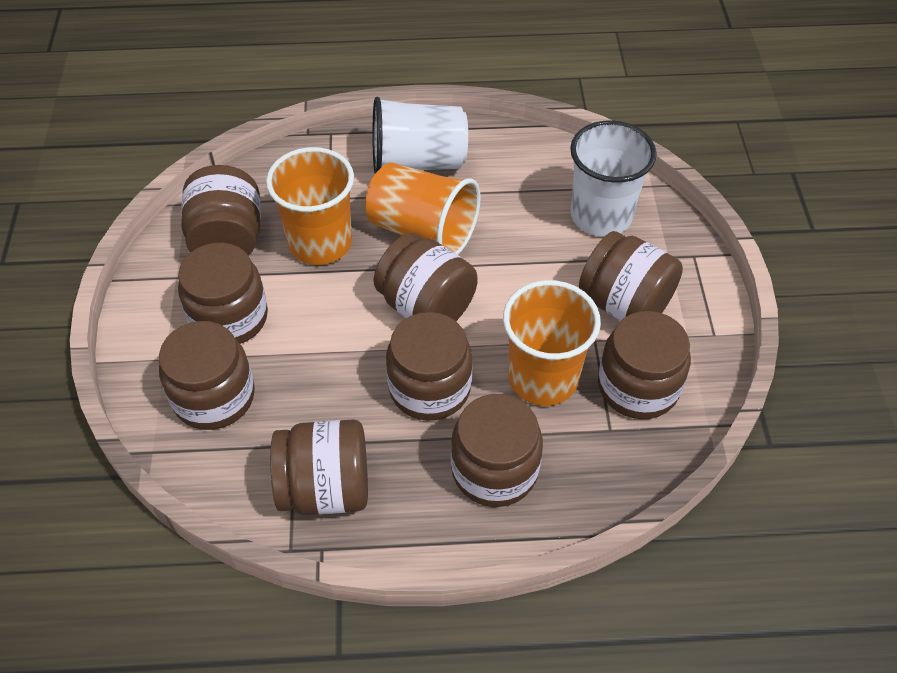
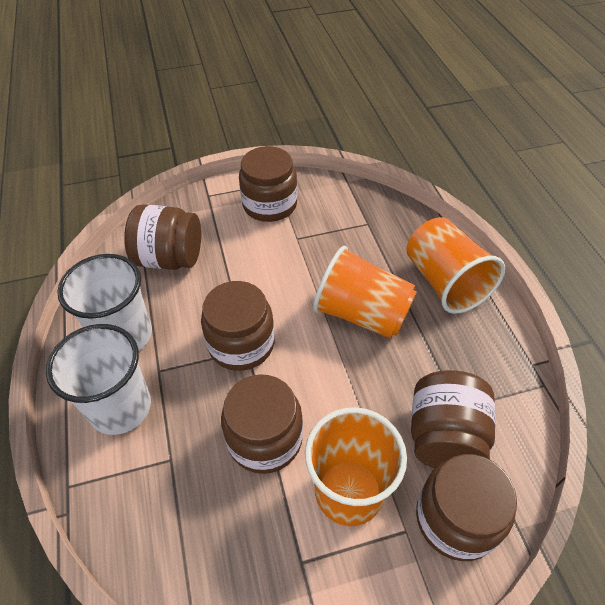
brown jar: 9 -> 6

